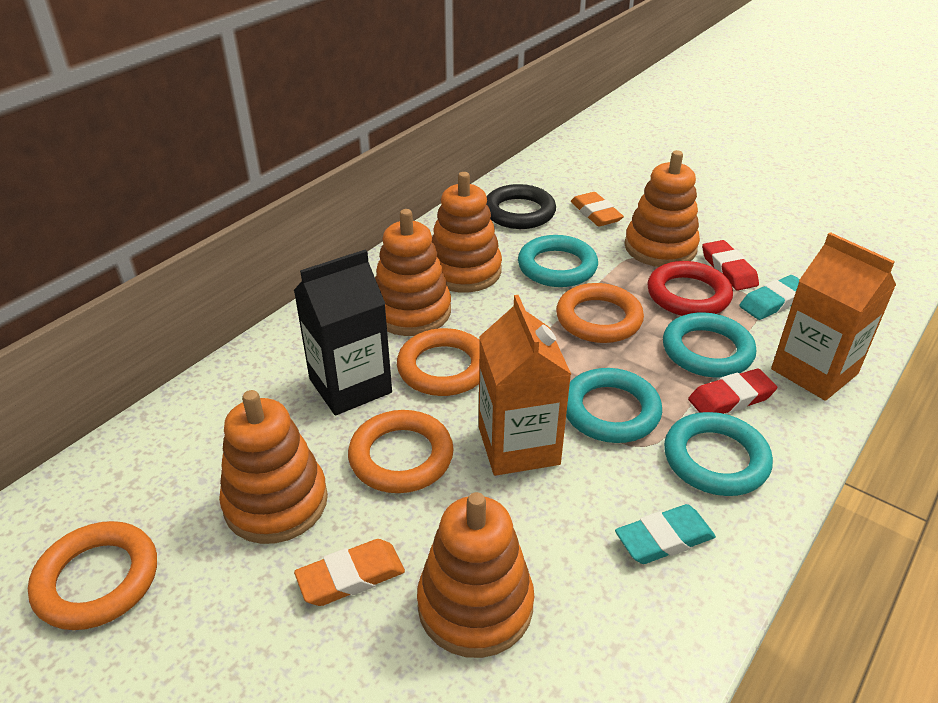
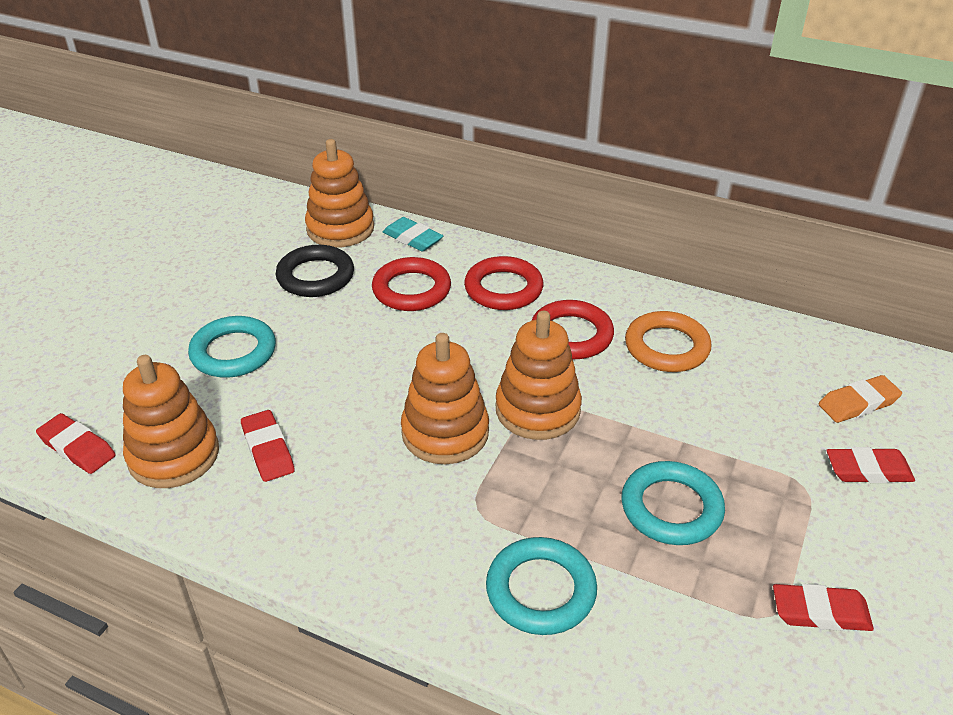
black carton: 1 -> 0
orange carton: 2 -> 0
orange eraser: 2 -> 1
orange ring: 4 -> 1
orange stacking toy: 5 -> 4
red eraser: 2 -> 4
red ring: 1 -> 3
turquoise eraser: 2 -> 1
turquoise ring: 4 -> 3

